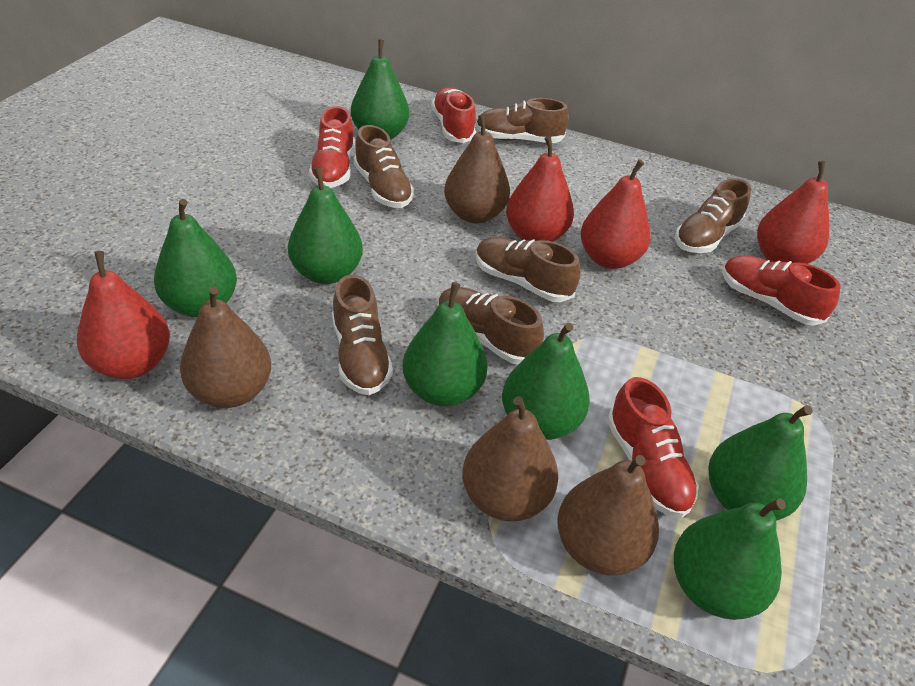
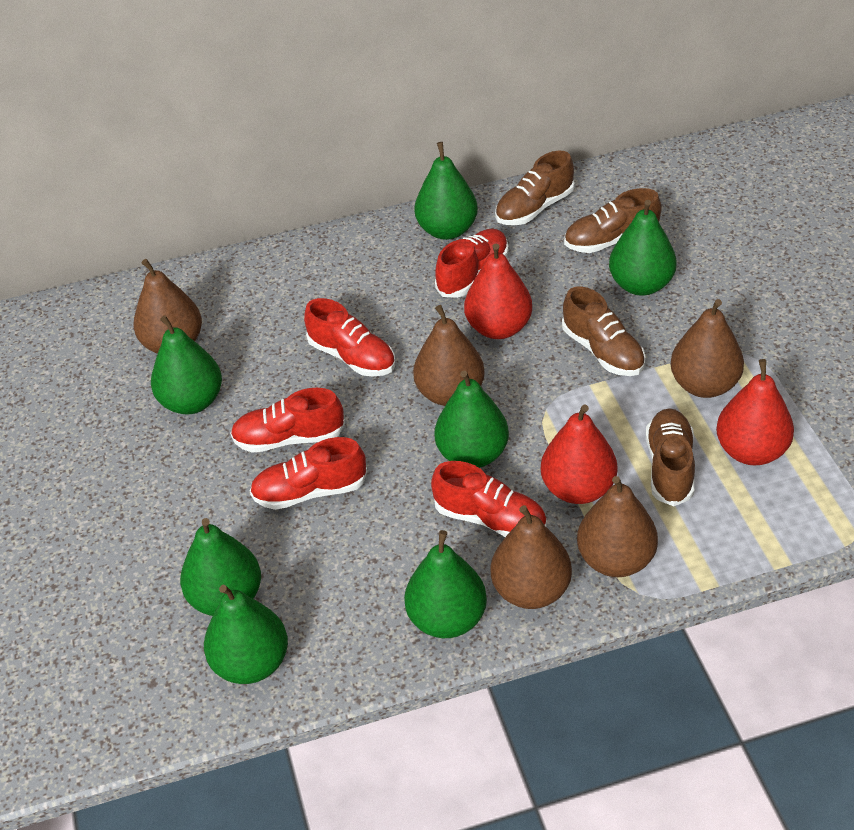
brown pear: 4 -> 5
brown shoe: 6 -> 4
red pear: 4 -> 3
red shoe: 4 -> 5

